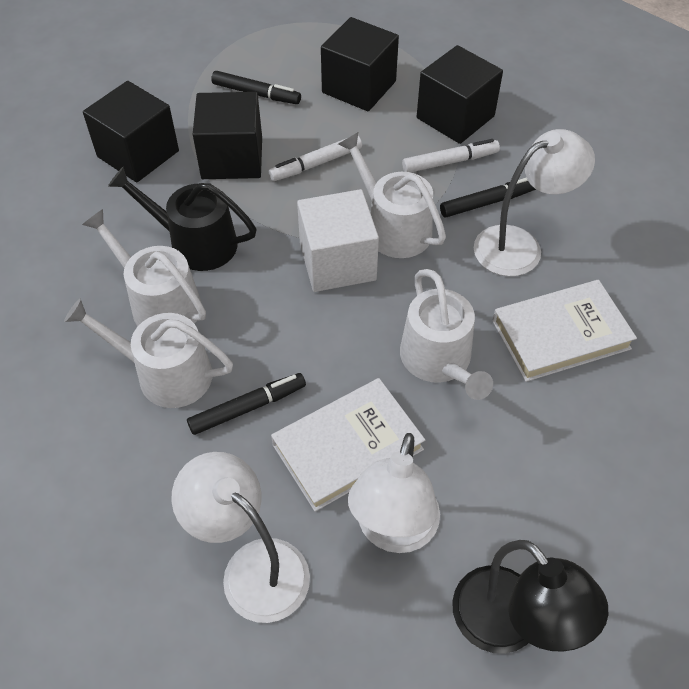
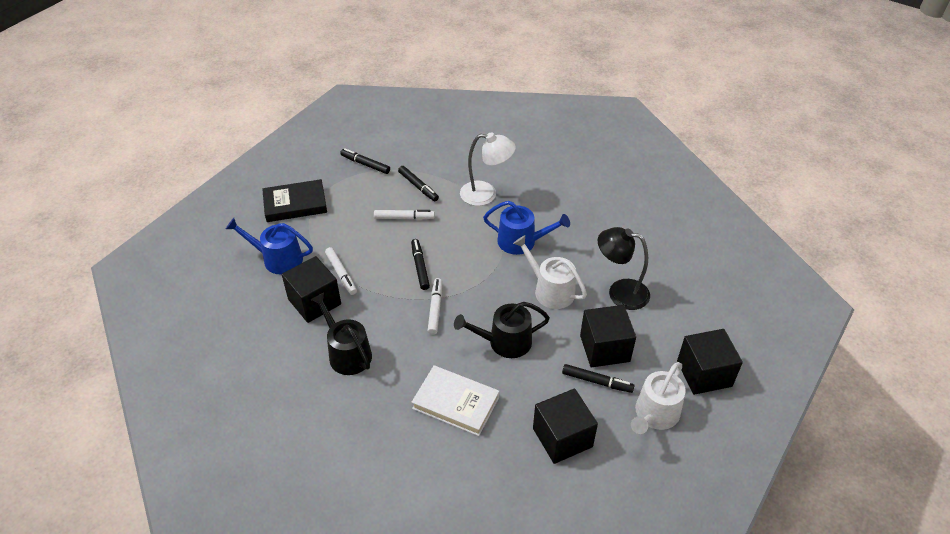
black book: 0 -> 1
black marker: 3 -> 4
black watering can: 1 -> 2
blue watering can: 0 -> 2
white book: 2 -> 1
white cube: 1 -> 0
white lamp: 3 -> 1
white marker: 2 -> 3
white watering can: 4 -> 2

